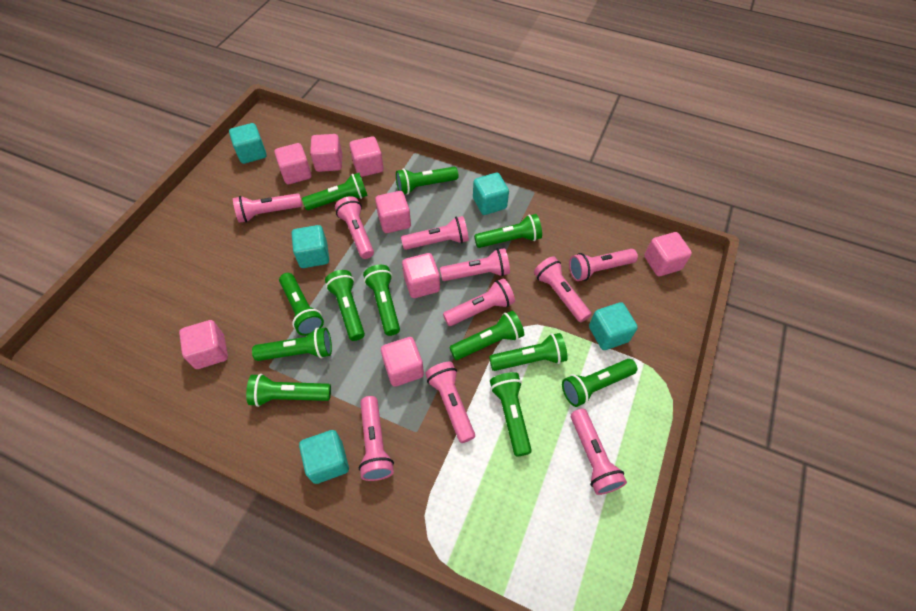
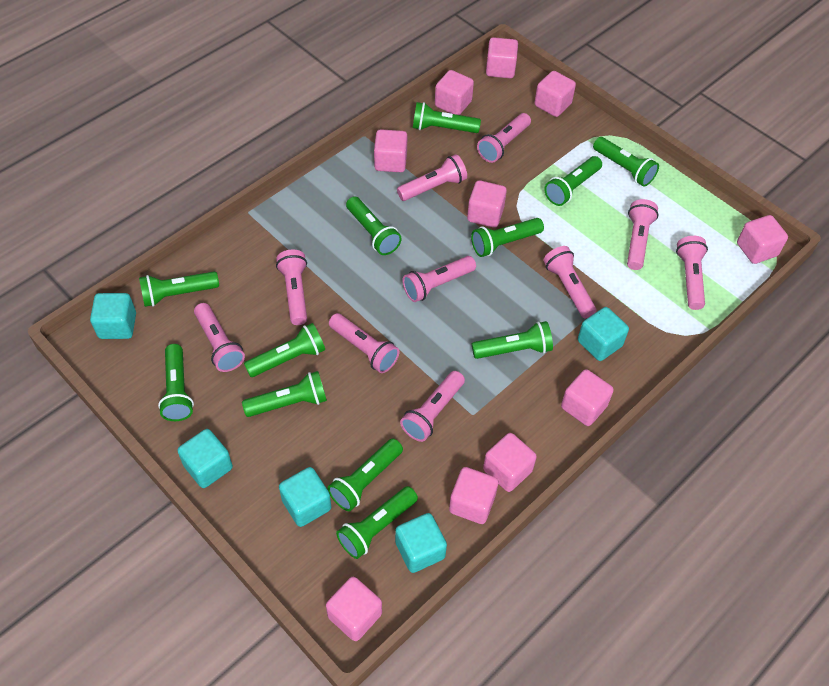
pink cube: 8 -> 10

